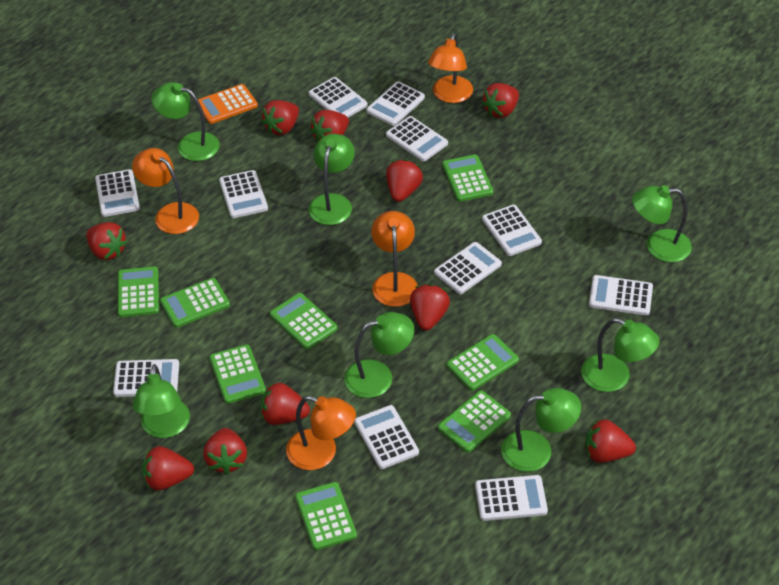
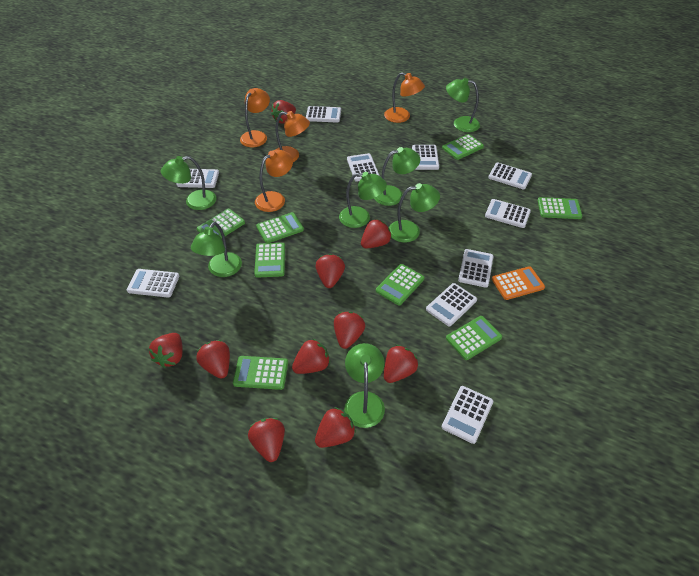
white calculator: 11 -> 10

